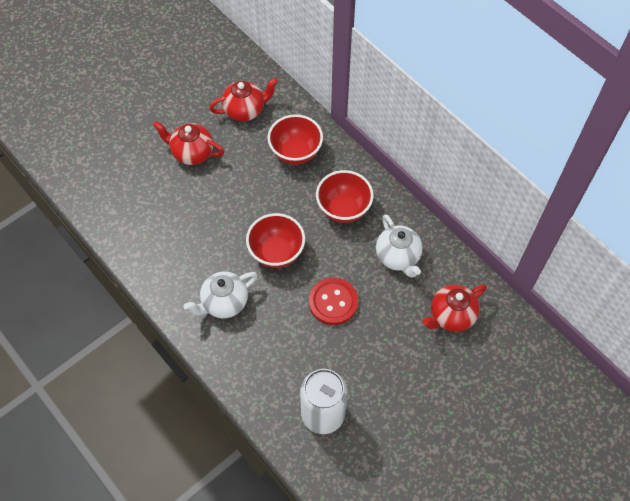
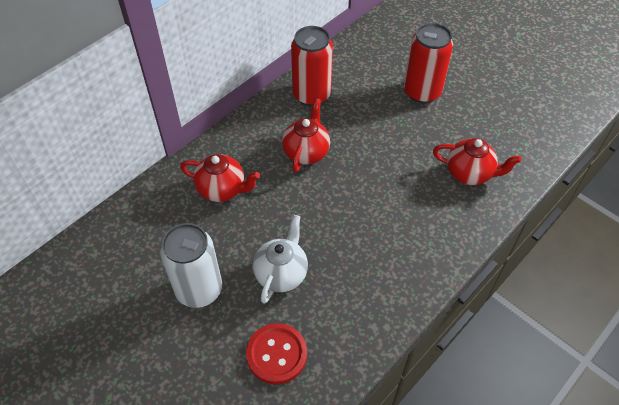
red bowl: 3 -> 0
red can: 0 -> 2
white teapot: 2 -> 1

